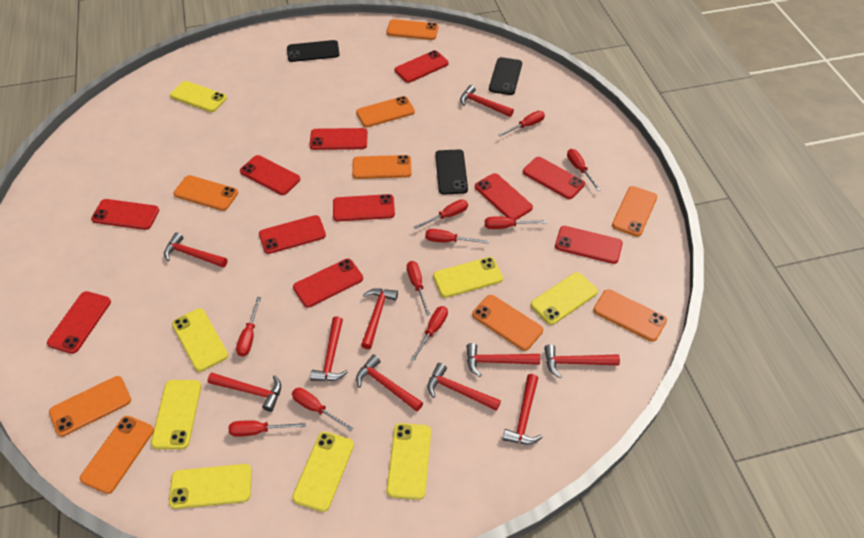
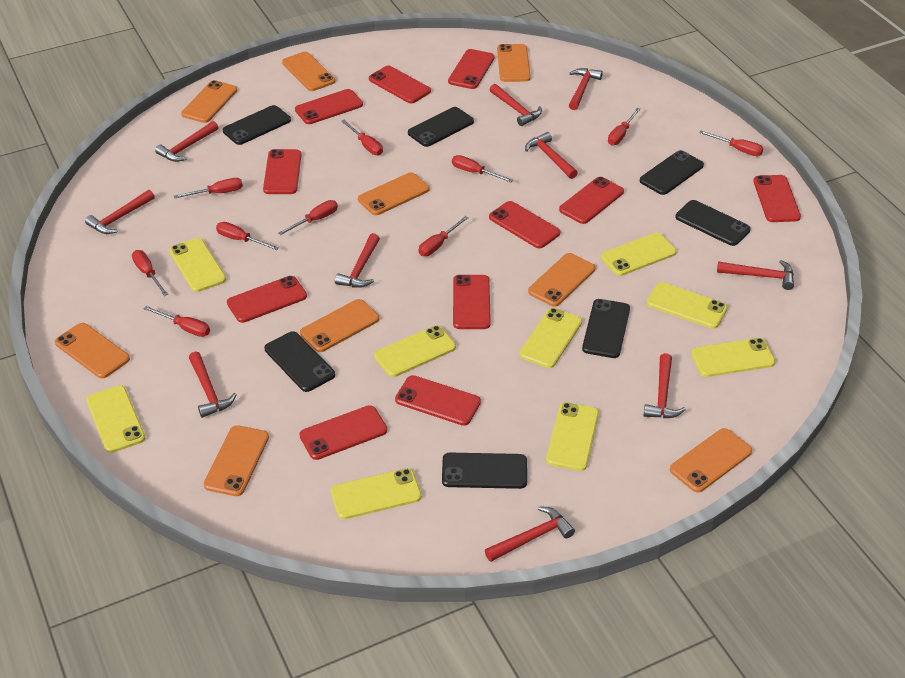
black phone: 3 -> 7
yellow phone: 8 -> 9

